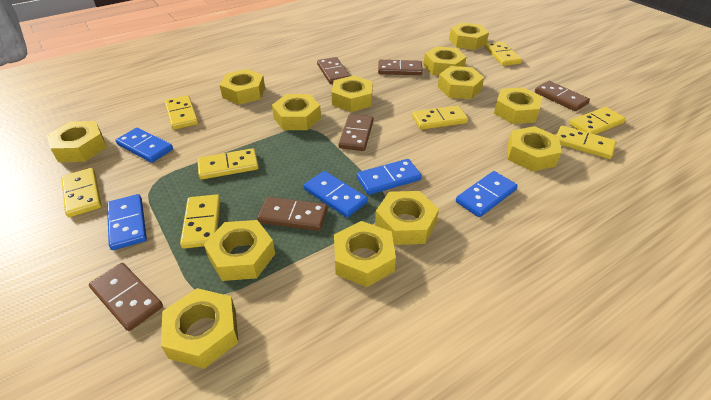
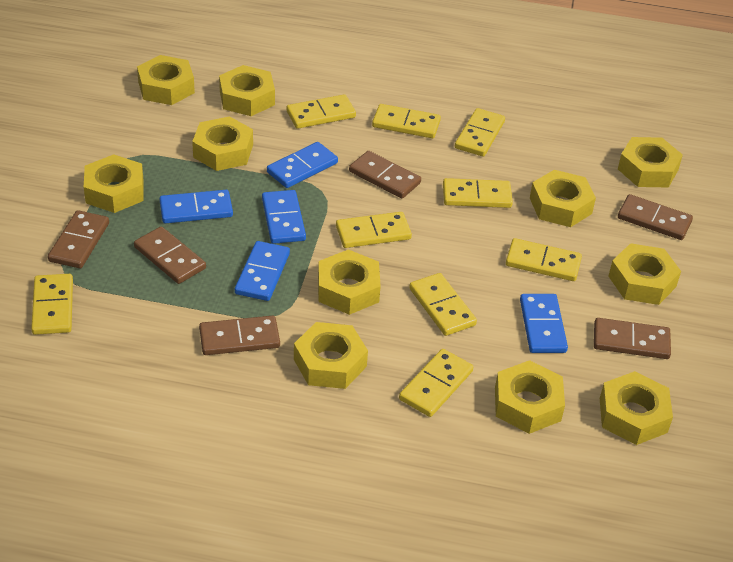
yellow domino: 8 -> 9
yellow nut: 13 -> 11

